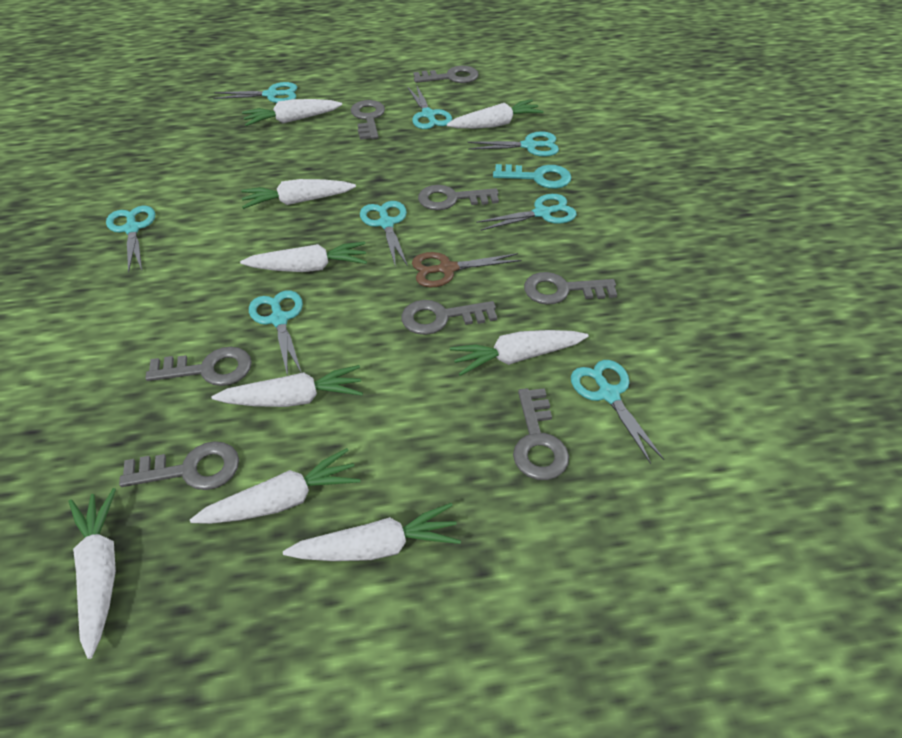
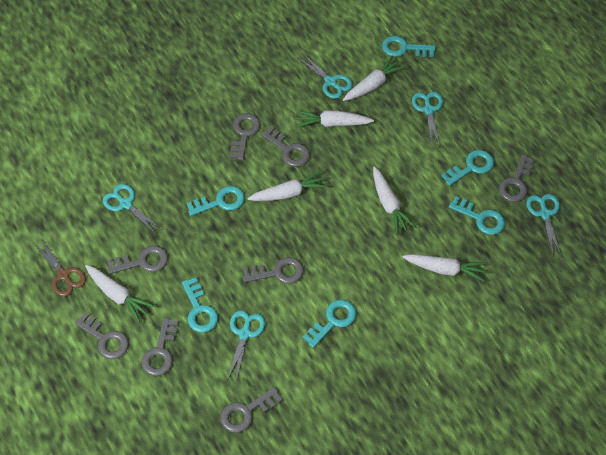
turquoise key: 1 -> 6
turquoise scissors: 8 -> 5
white carrot: 9 -> 6

